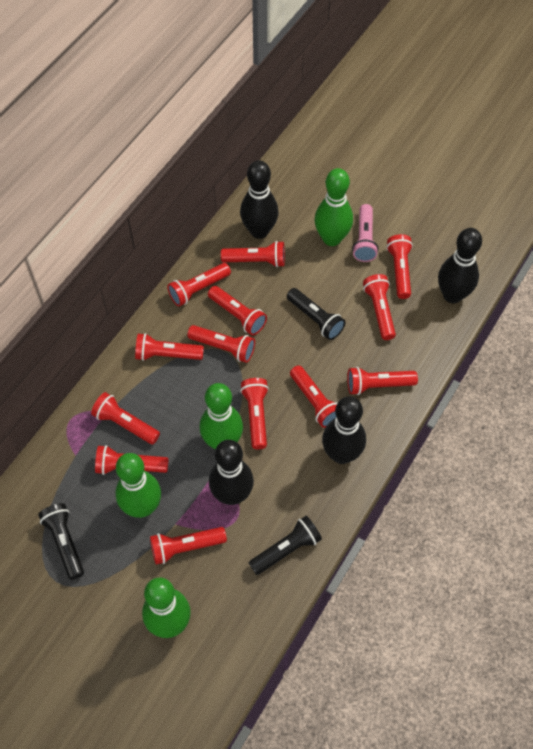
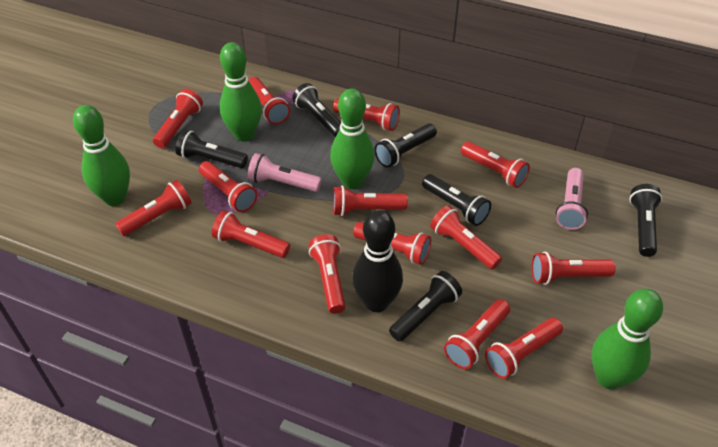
black bowling pin: 4 -> 1
black flashlight: 3 -> 6
pink flashlight: 1 -> 2
red flashlight: 13 -> 14

